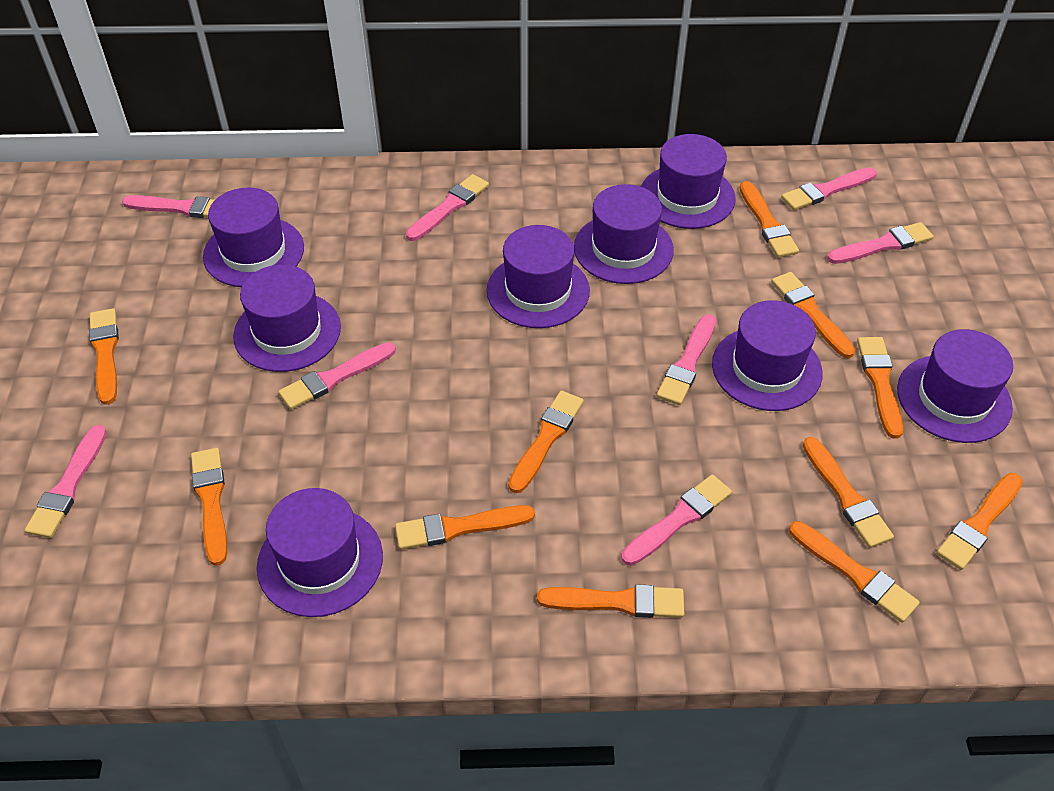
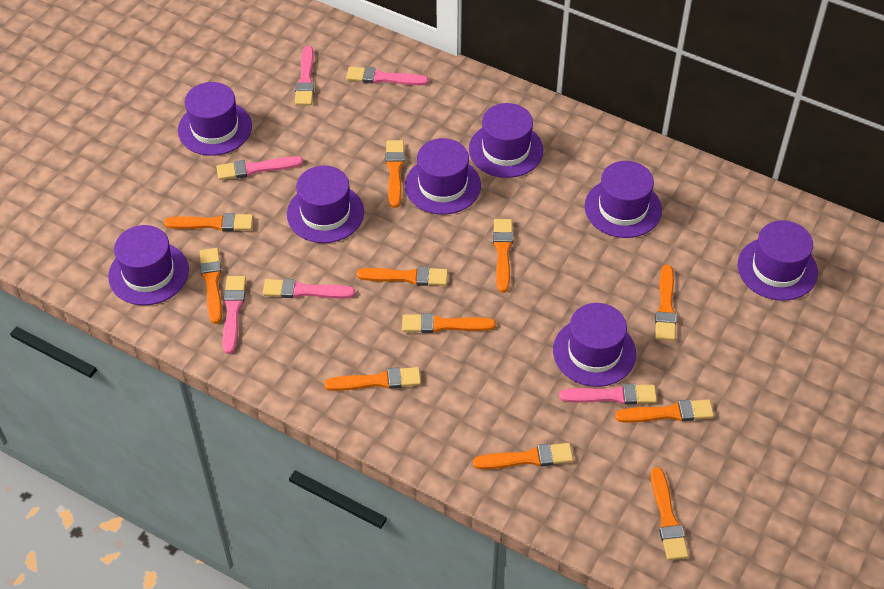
pink brush: 8 -> 6

